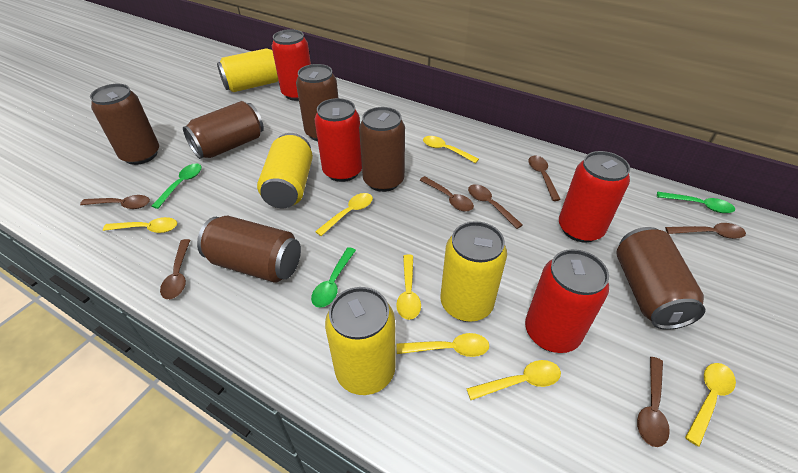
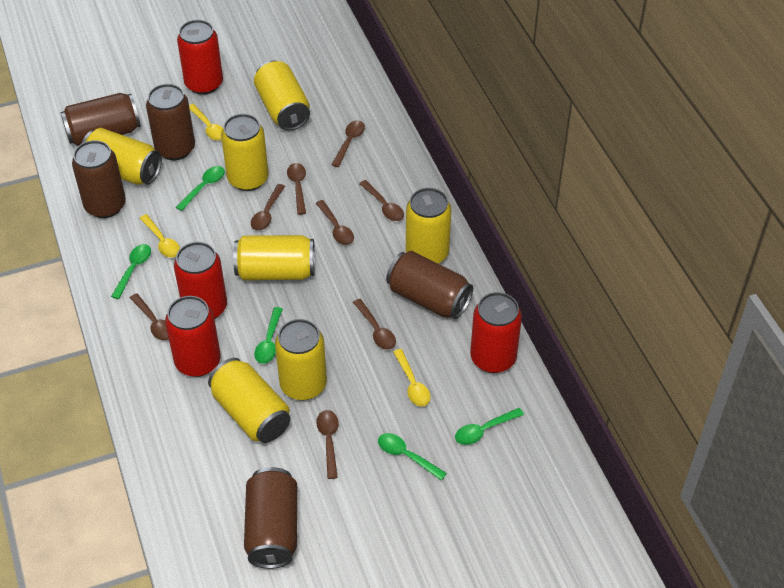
brown can: 6 -> 5
brown spoon: 7 -> 8
green spoon: 3 -> 5
yellow can: 4 -> 7
yellow spoon: 7 -> 3

